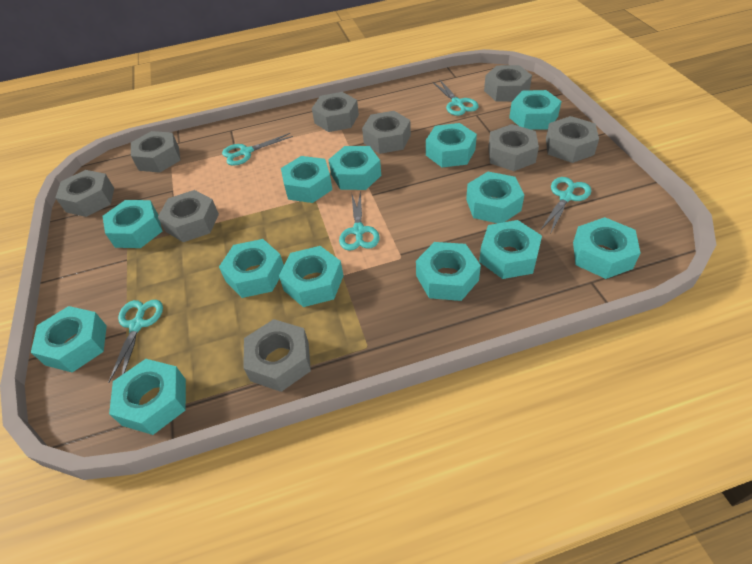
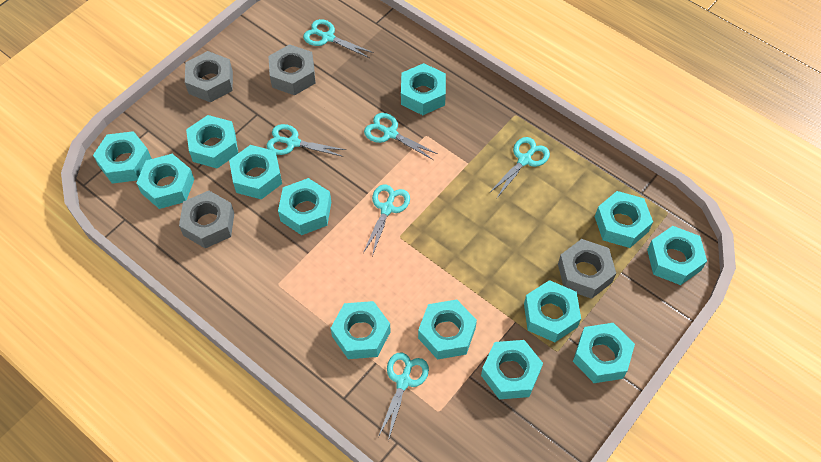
grey nut: 9 -> 4
turquoise scissors: 5 -> 6

